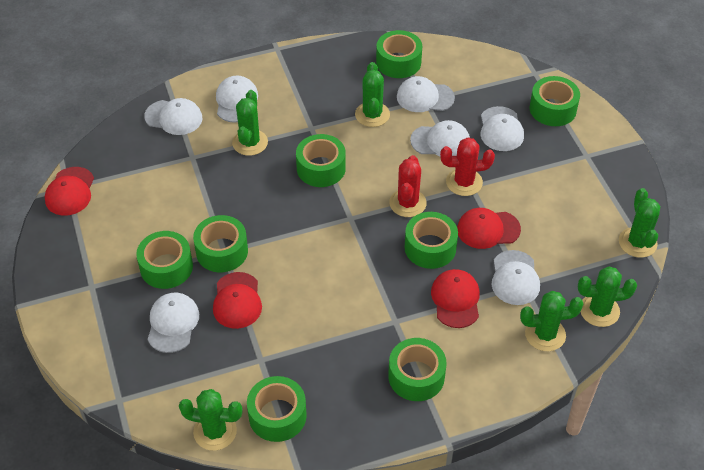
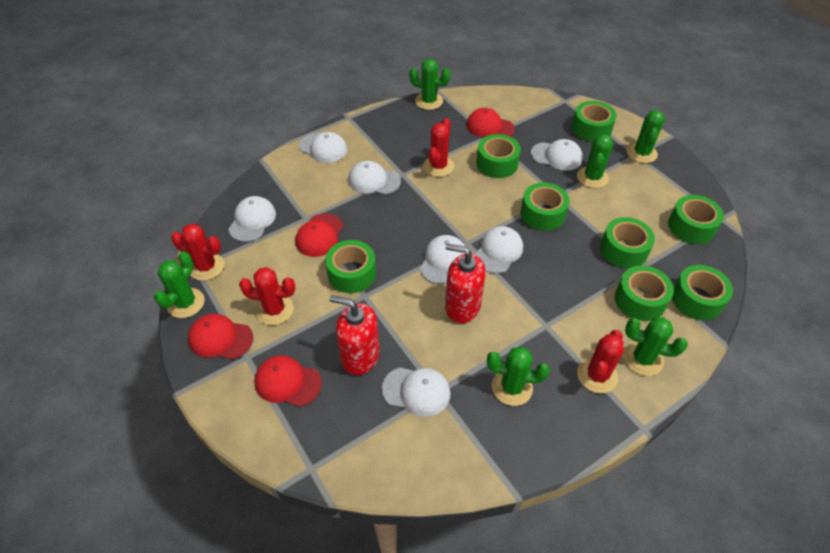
red cactus: 2 -> 4
red soap dispenser: 0 -> 2

